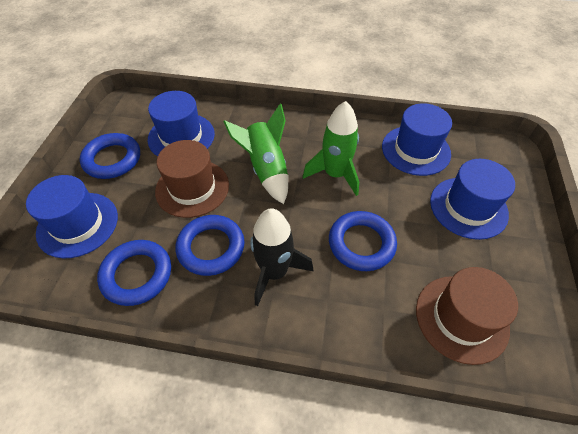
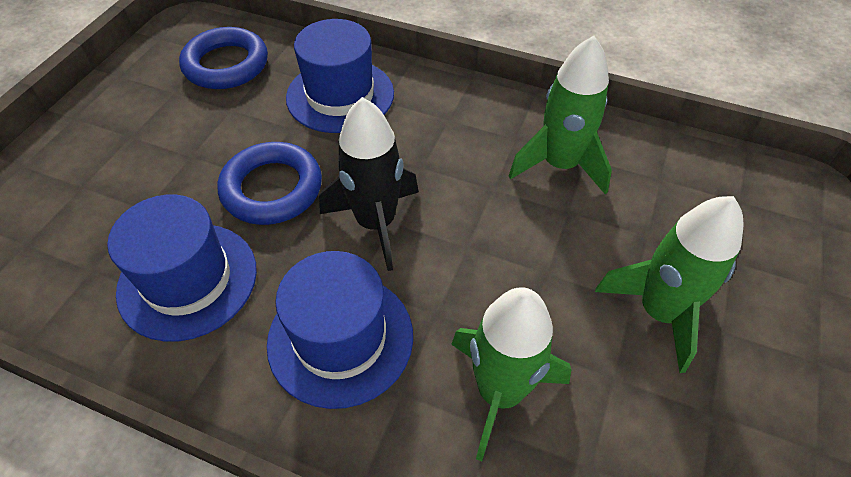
blue hat: 4 -> 3
blue ring: 4 -> 2
brown hat: 2 -> 0
green rocket: 2 -> 3

